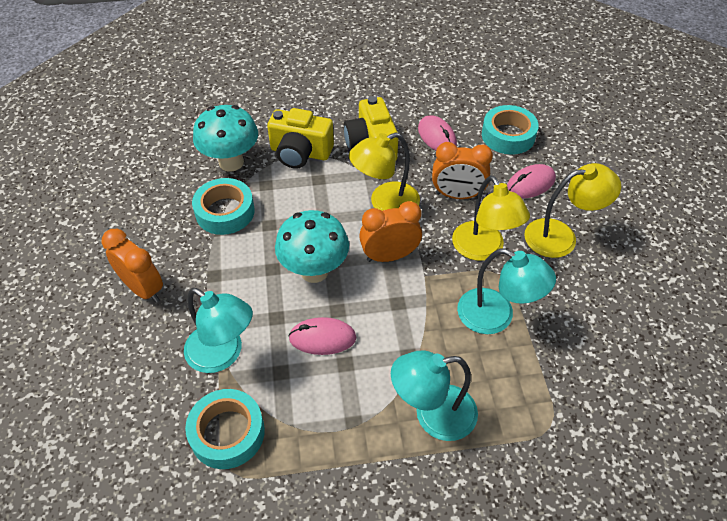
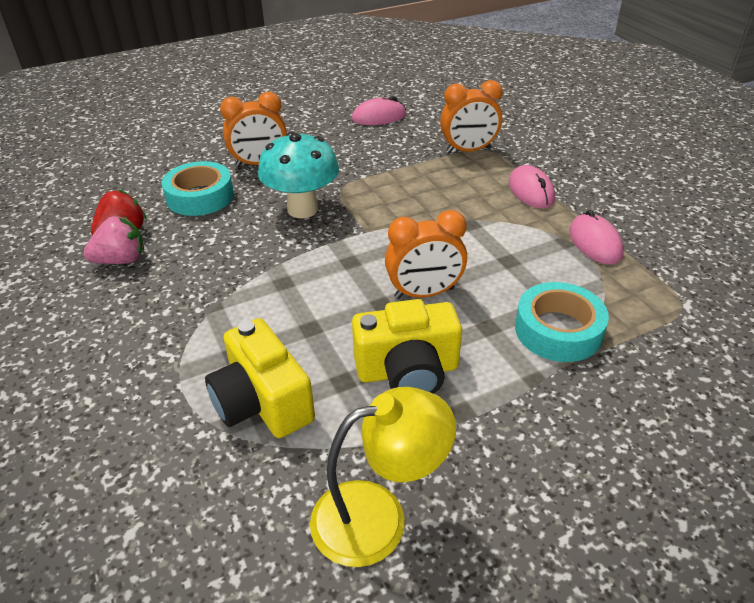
pink strawberry: 0 -> 1
red strawberry: 0 -> 1
turquoise lamp: 3 -> 0
turquoise mushroom: 2 -> 1
turquoise tape: 3 -> 2
yellow lamp: 3 -> 1

